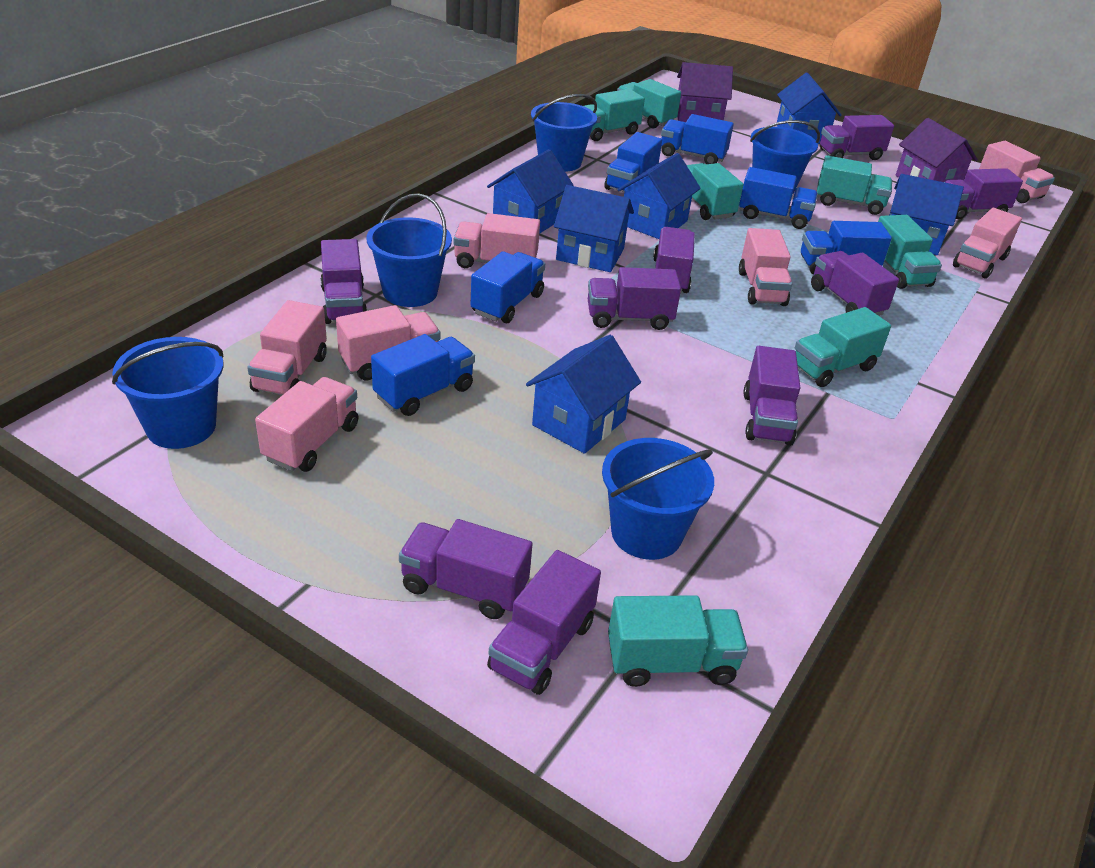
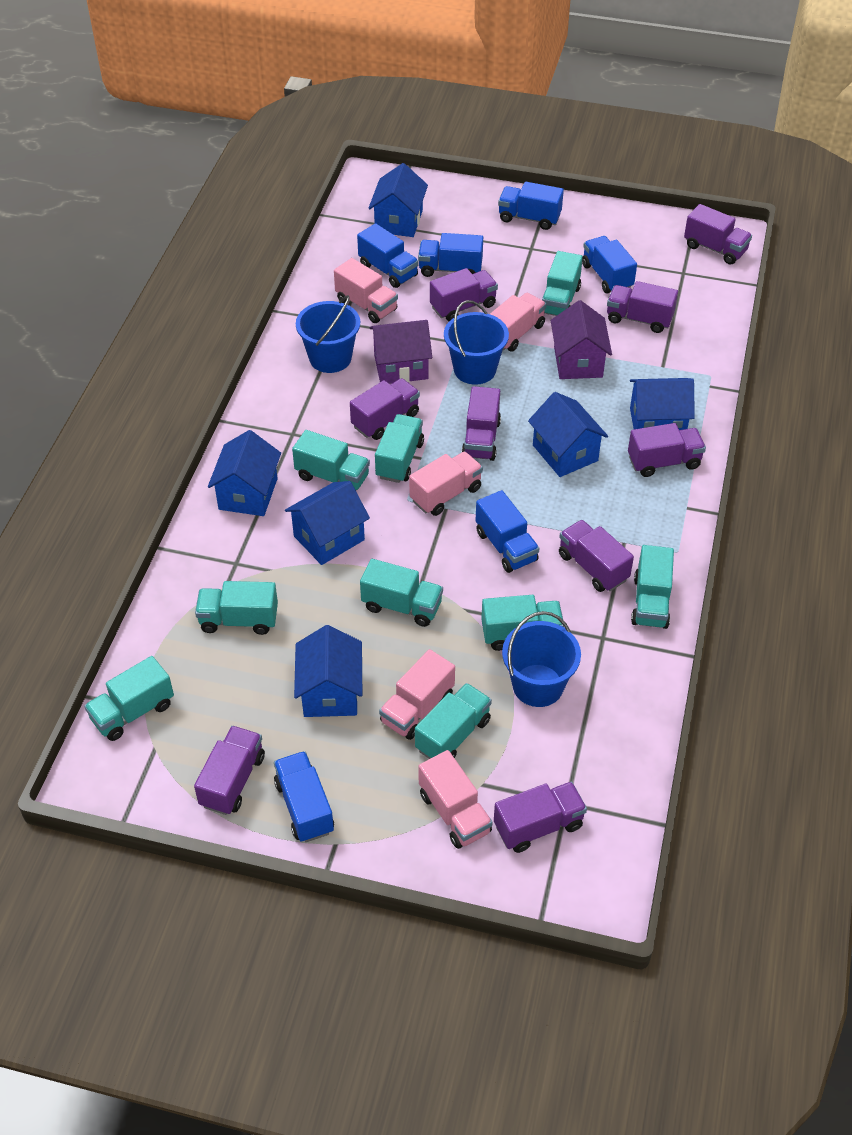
blue bucket: 5 -> 3
pink truck: 7 -> 5
turquoise truck: 7 -> 9

